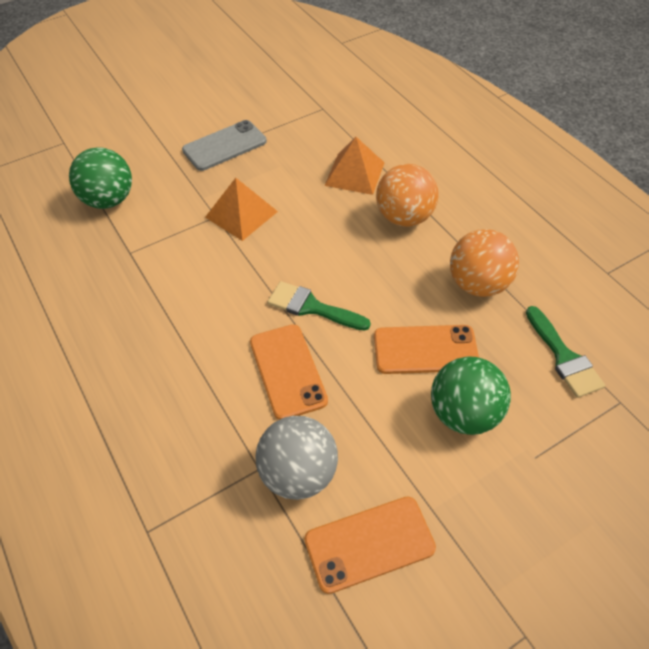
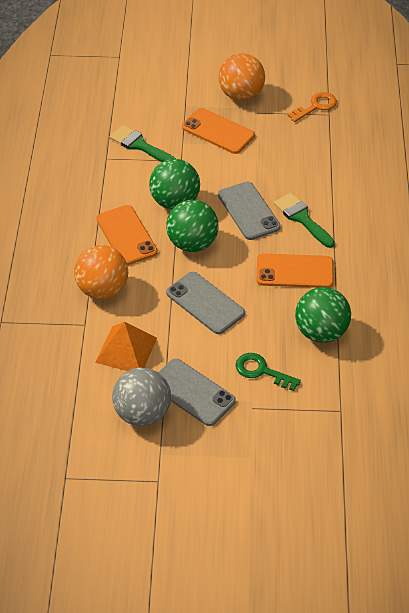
green ball: 2 -> 3
green key: 0 -> 1
grey phone: 1 -> 3
orange key: 0 -> 1
orange pyramid: 2 -> 1

